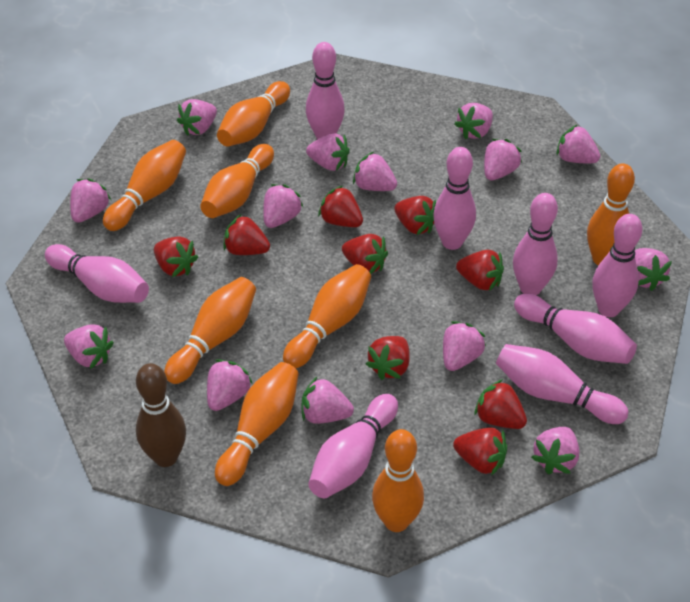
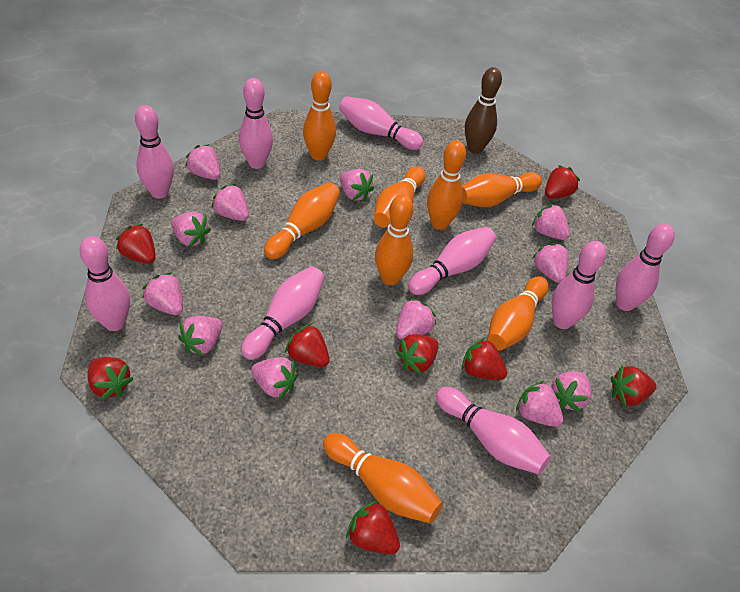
pink bowling pin: 8 -> 9
pink strawberry: 14 -> 12
red strawberry: 9 -> 8

